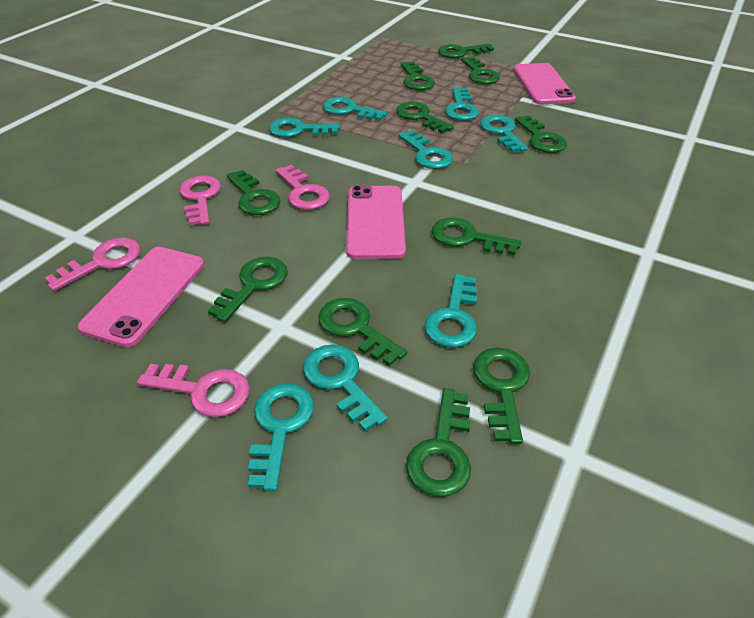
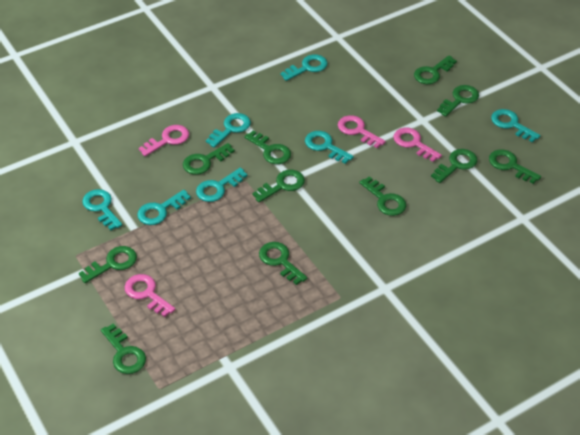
pink phone: 3 -> 0
turquoise key: 8 -> 7

